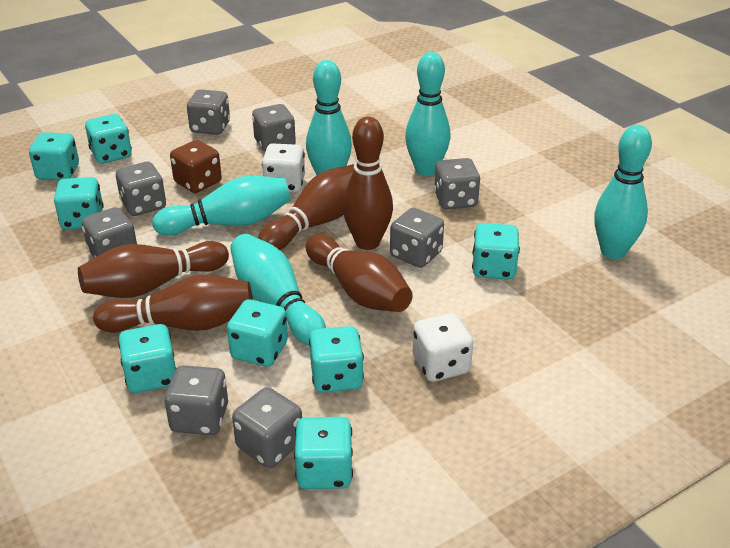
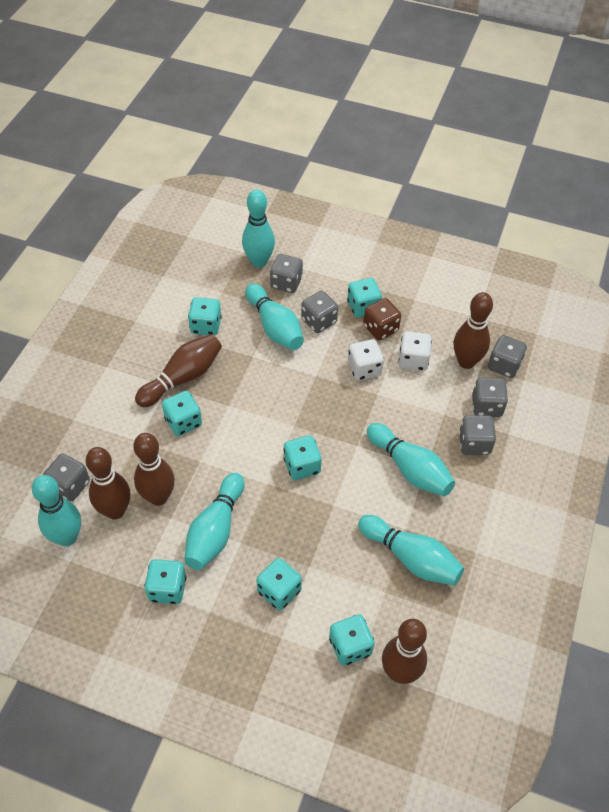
grey dice: 8 -> 6
turquoise bowling pin: 5 -> 6
turquoise dice: 8 -> 7

